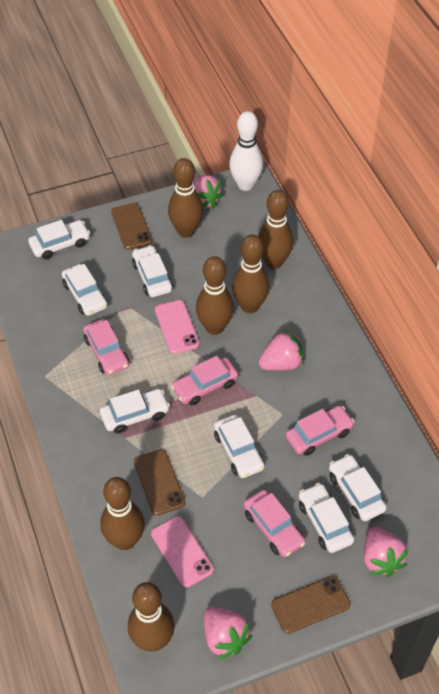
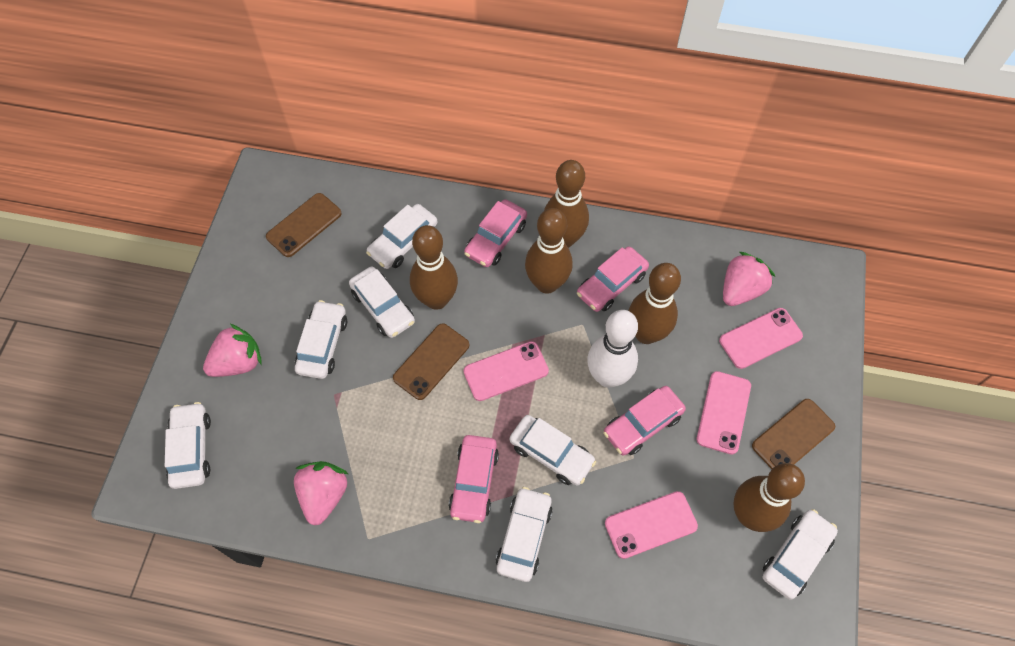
brown bowling pin: 6 -> 5
pink phone: 2 -> 4
pink strawberry: 4 -> 3

